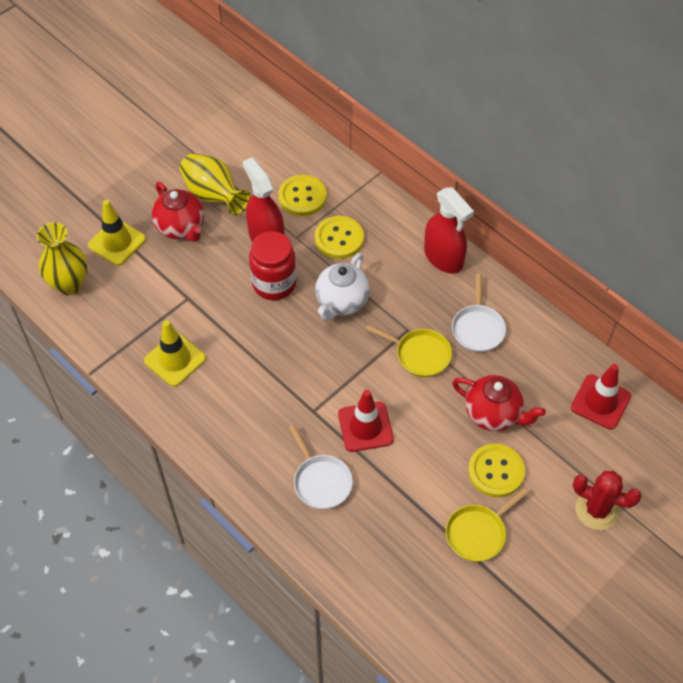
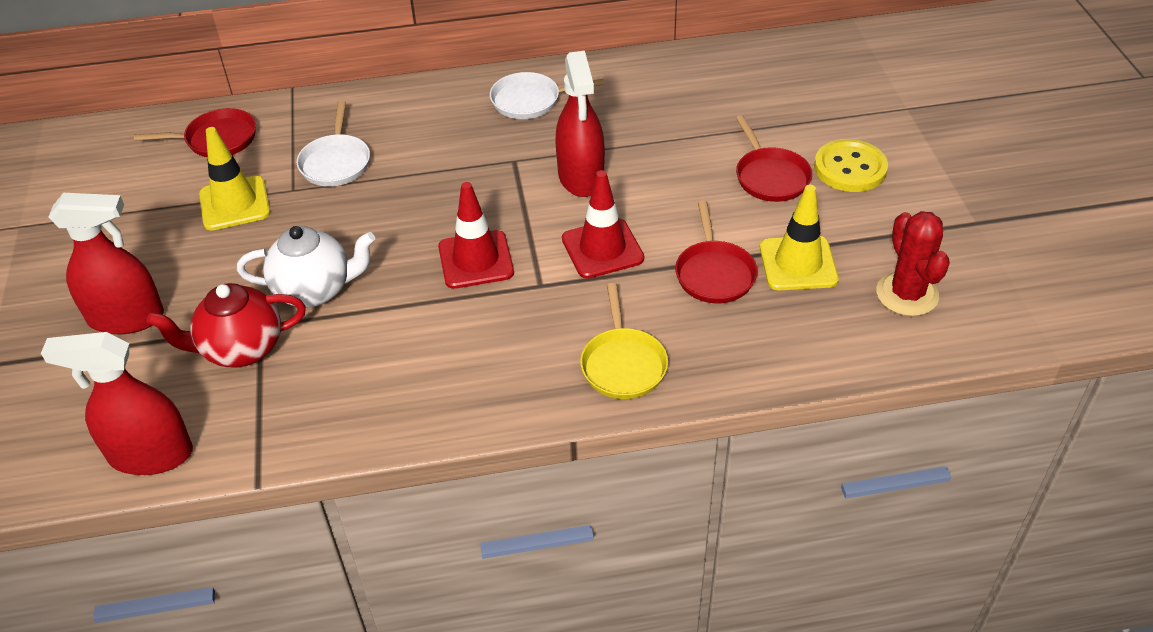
red jar: 1 -> 0
red pan: 0 -> 3
red spray bottle: 2 -> 3
red teapot: 2 -> 1
yellow button: 3 -> 1
yellow pan: 2 -> 1
yellow vase: 2 -> 0

